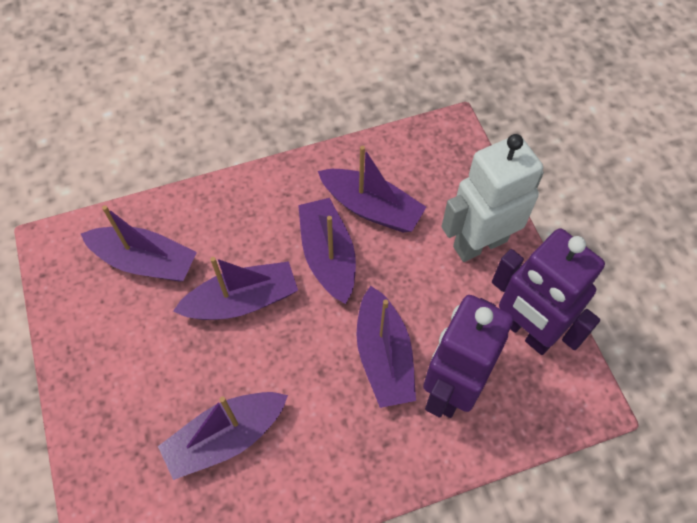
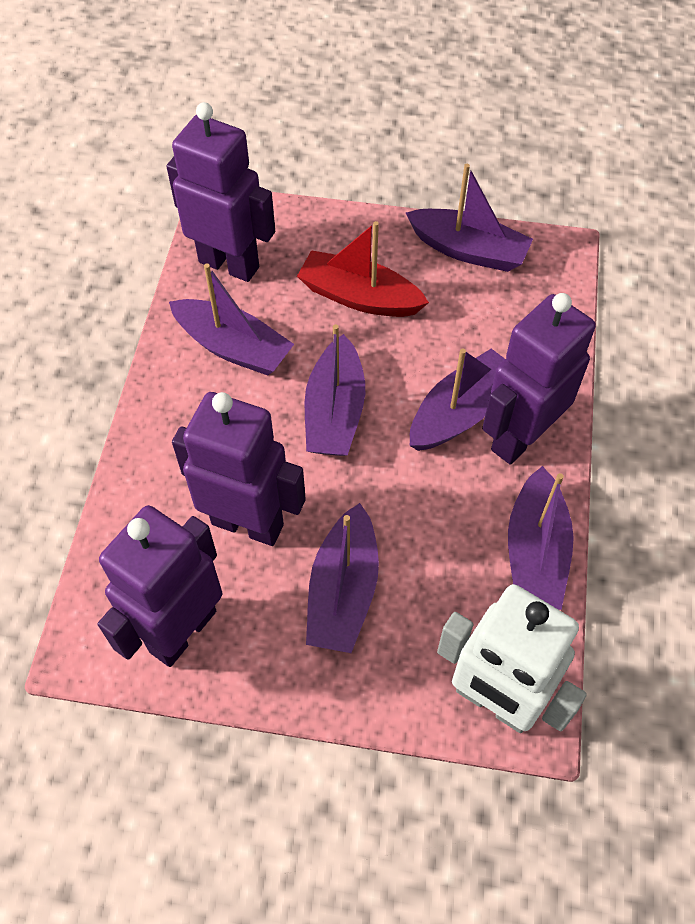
purple robot: 2 -> 4
red boat: 0 -> 1

